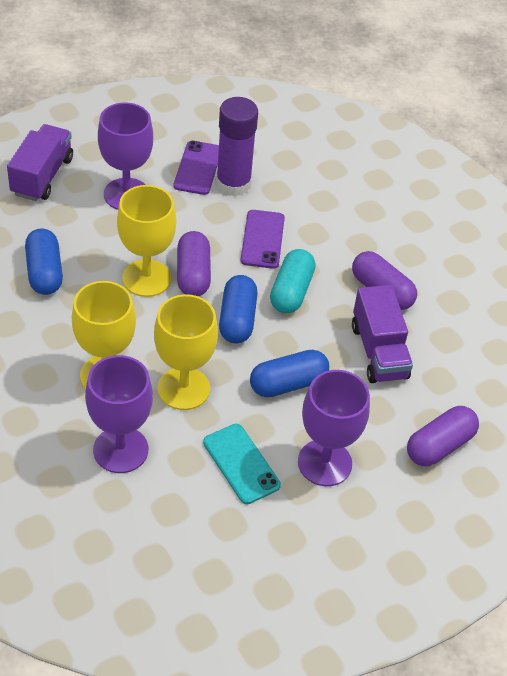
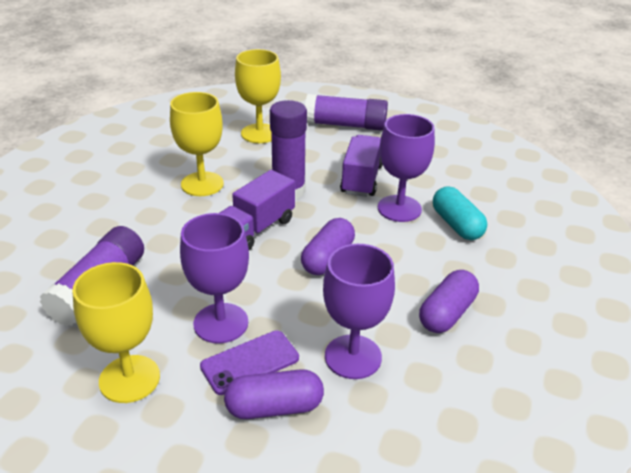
blue capsule: 3 -> 0
purple glue stick: 1 -> 3
purple phone: 2 -> 1
turquoise phone: 1 -> 0

